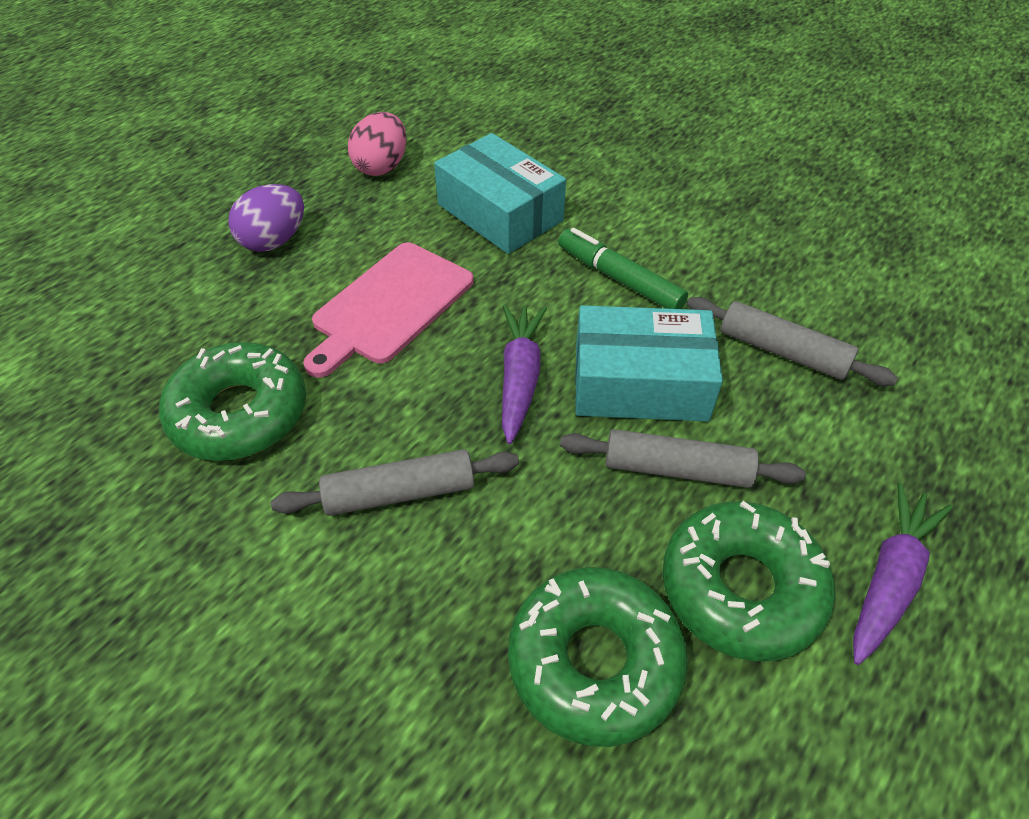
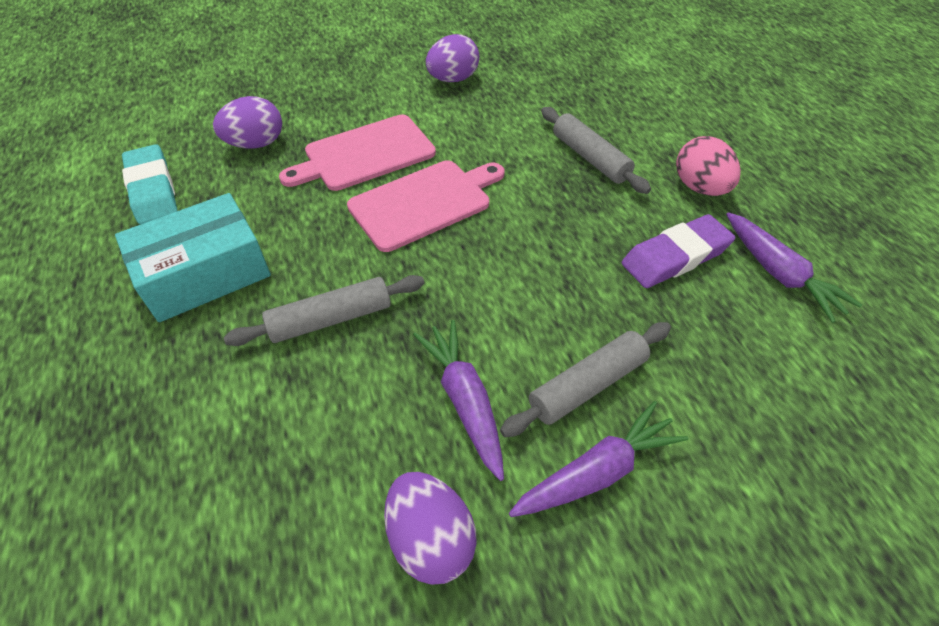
green donut: 3 -> 0
green marker: 1 -> 0
pink cutting board: 1 -> 2
purple carrot: 2 -> 3
purple egg: 1 -> 3
purple eraser: 0 -> 1
turquoise box: 2 -> 1
turquoise eraser: 0 -> 1

